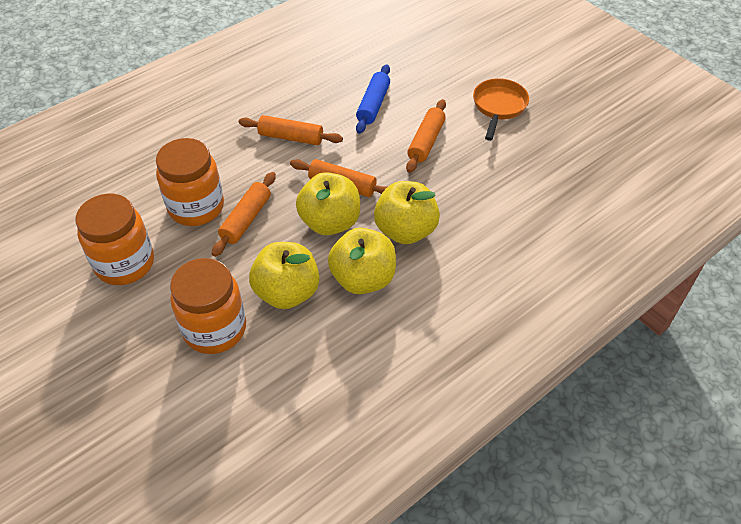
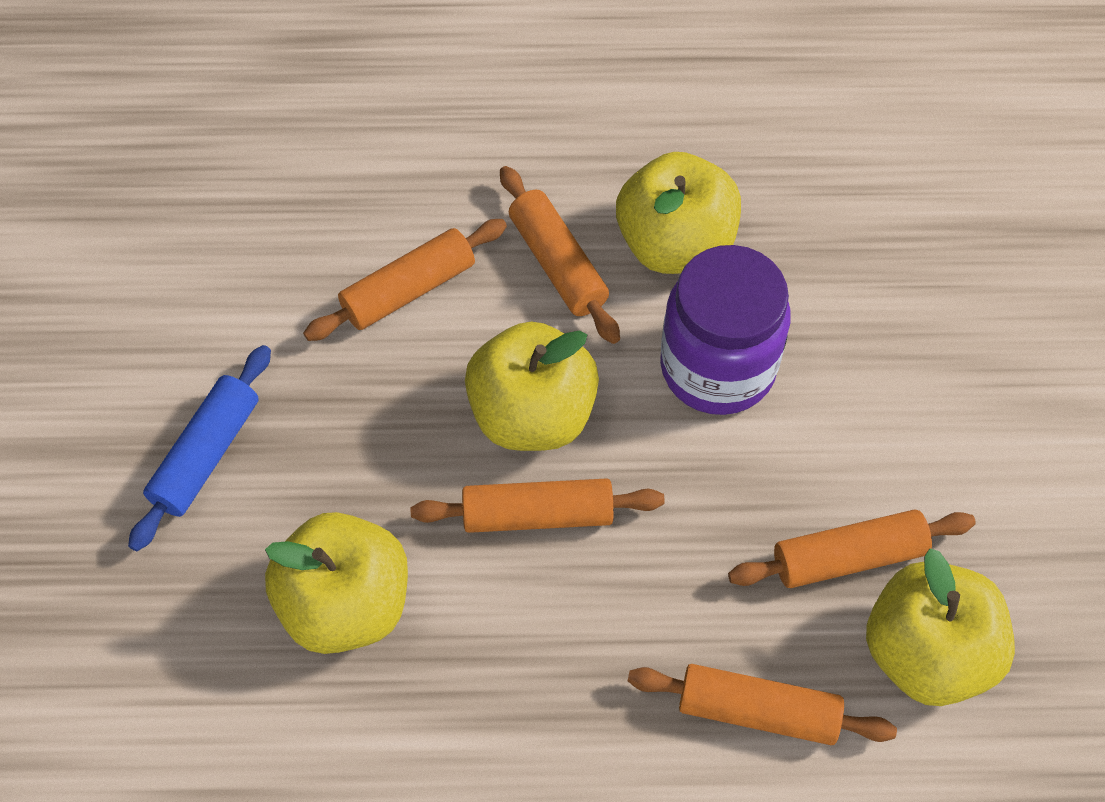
orange jar: 3 -> 0
orange pan: 1 -> 0
orange rolling pin: 4 -> 5
purple jar: 0 -> 1

